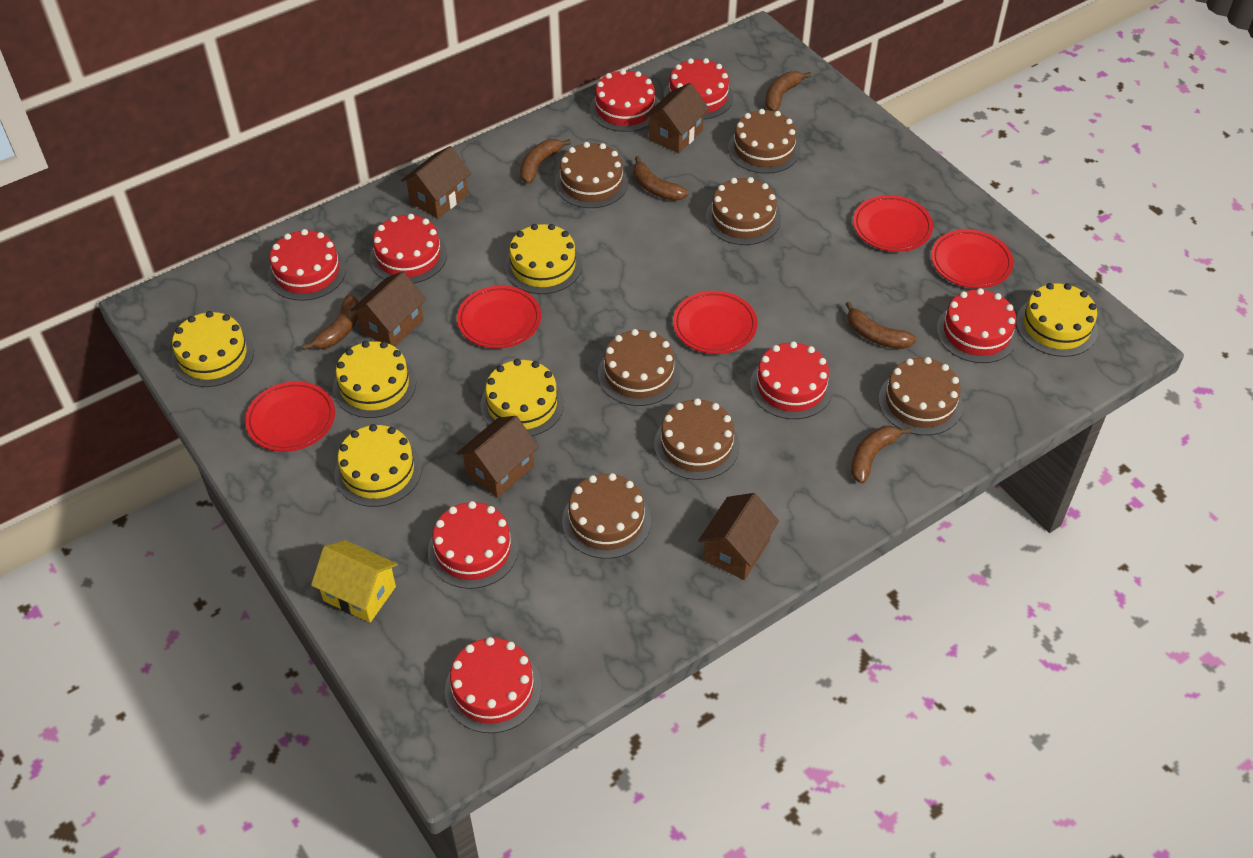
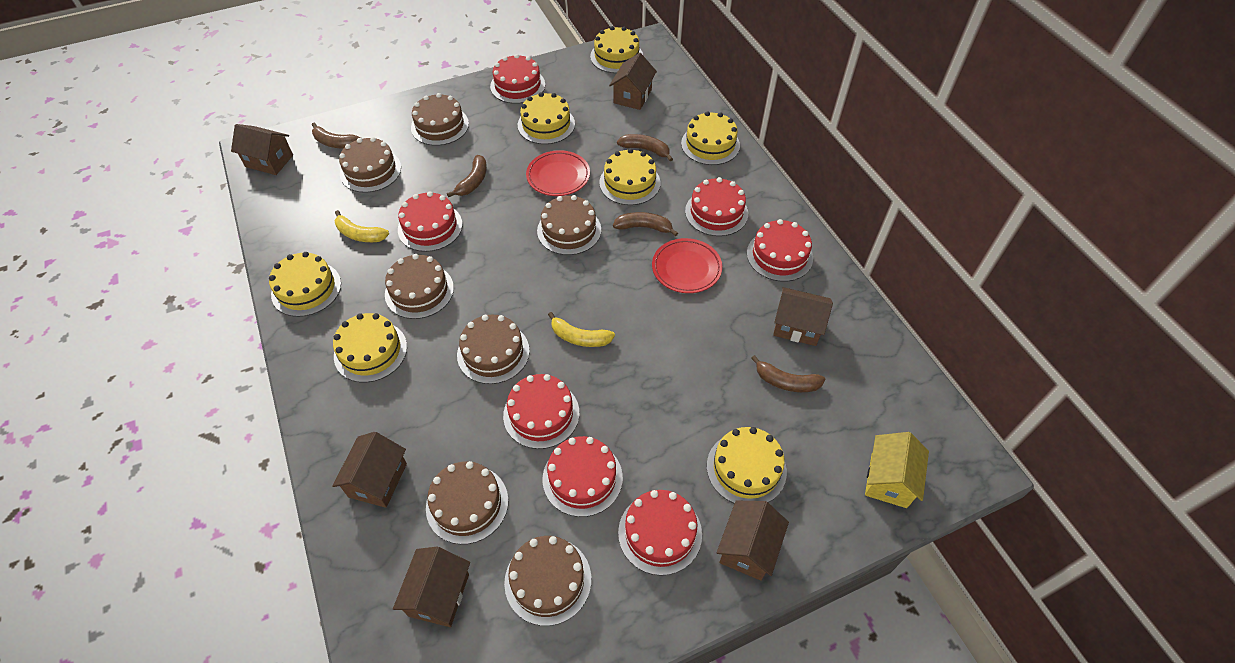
brown banana: 6 -> 5
brown house: 5 -> 6
red cake: 8 -> 7
red plate: 5 -> 2
yellow banana: 0 -> 2
yellow cake: 6 -> 7

